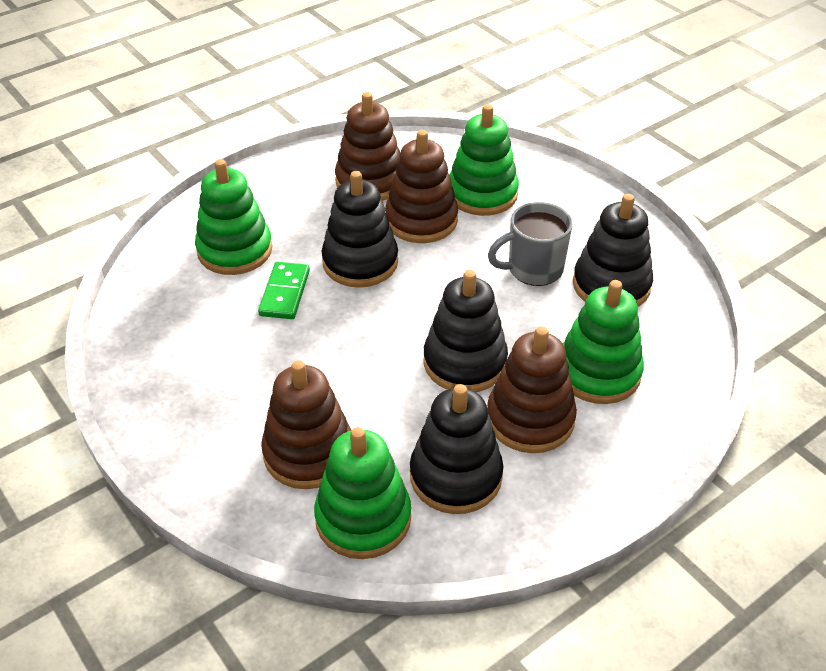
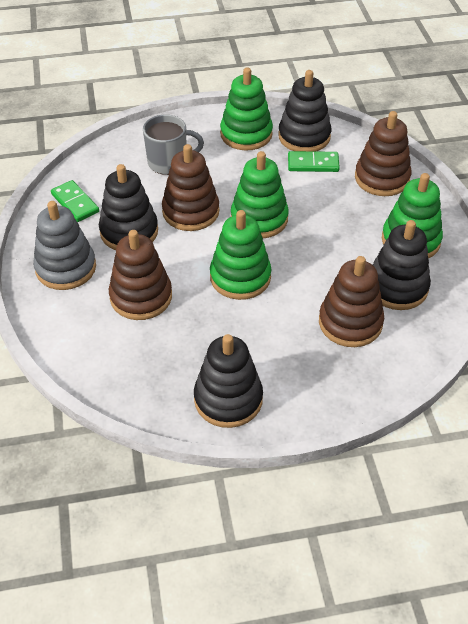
green domino: 1 -> 2
grey stacking toy: 0 -> 1

